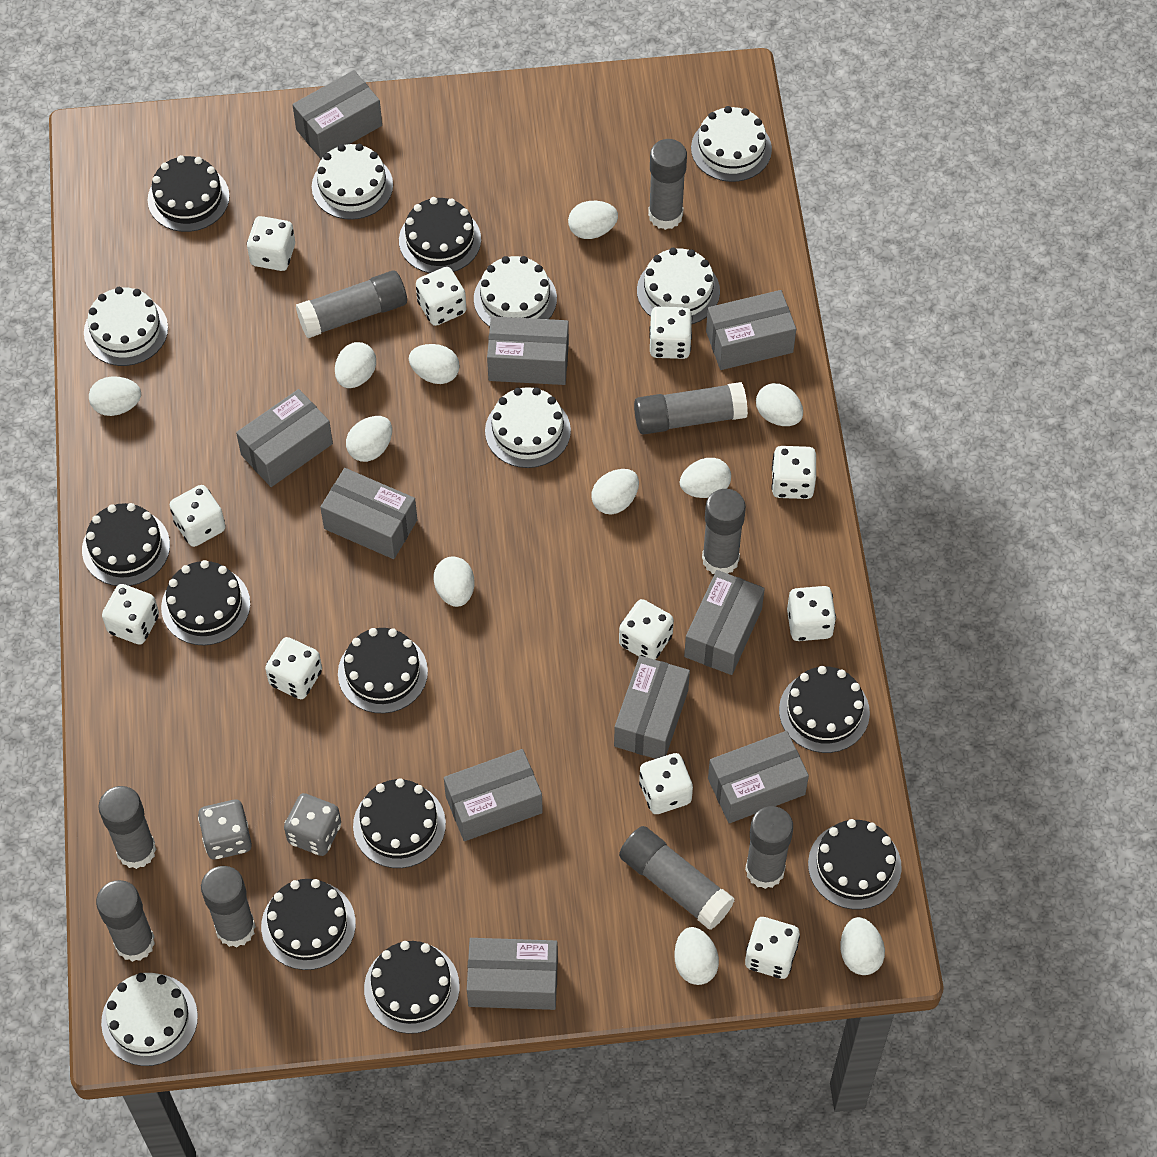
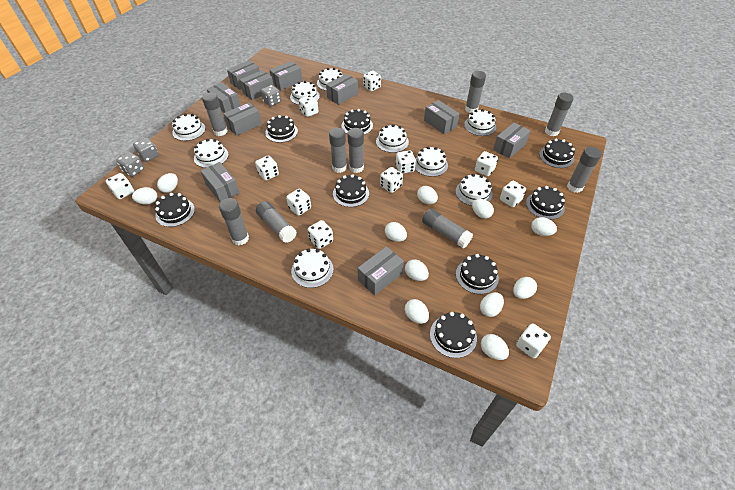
black cake: 10 -> 8
grey dice: 2 -> 3
white cake: 7 -> 9

